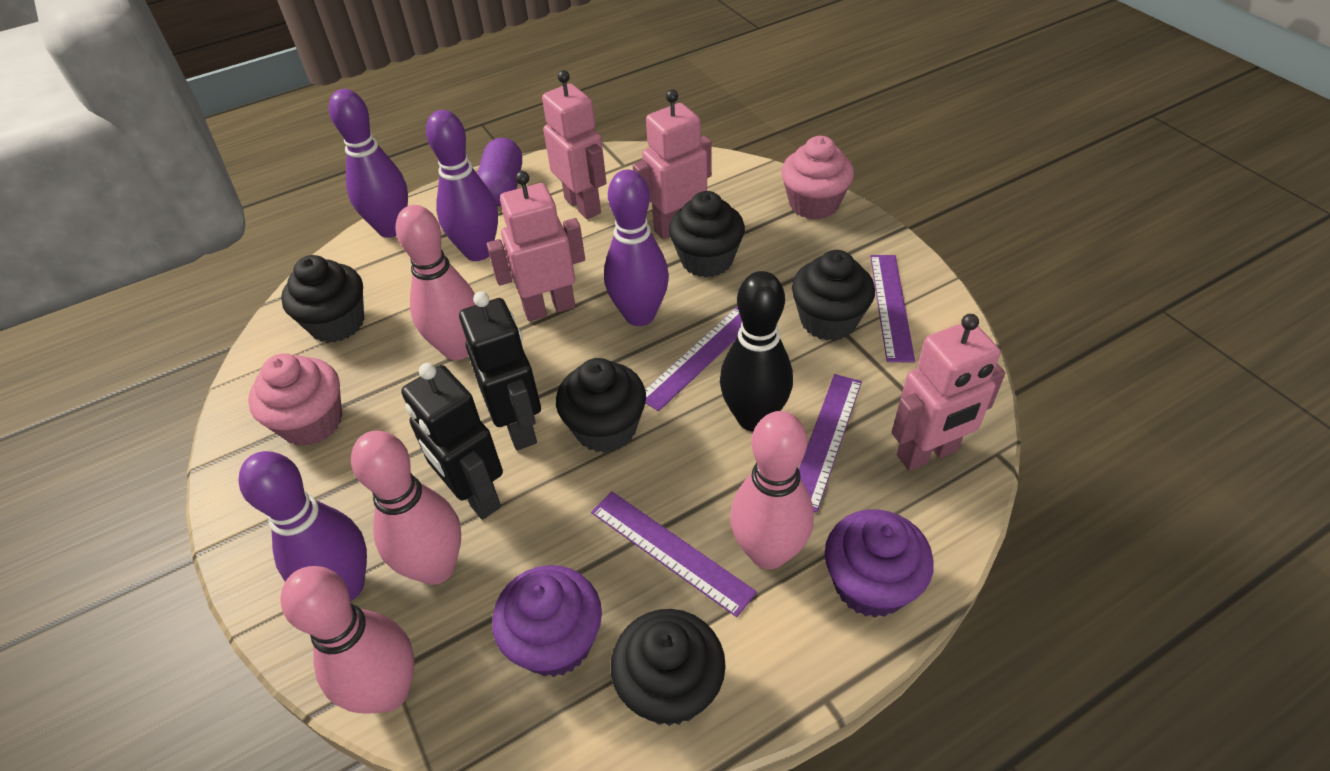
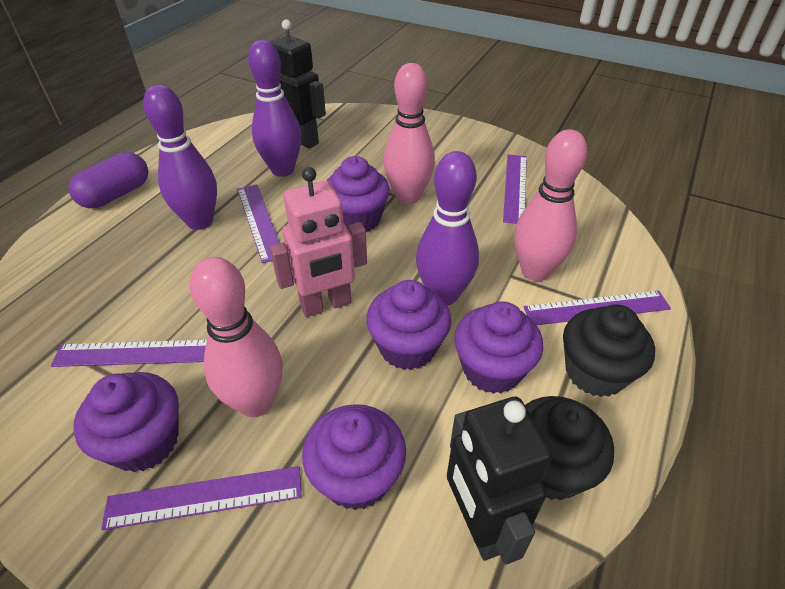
black bowling pin: 1 -> 0
black cupcake: 5 -> 2
pink bowling pin: 4 -> 3
pink cupcake: 2 -> 0
pink robot: 4 -> 1
purple bowling pin: 4 -> 3
purple cupcake: 2 -> 5
purple ruler: 4 -> 5

